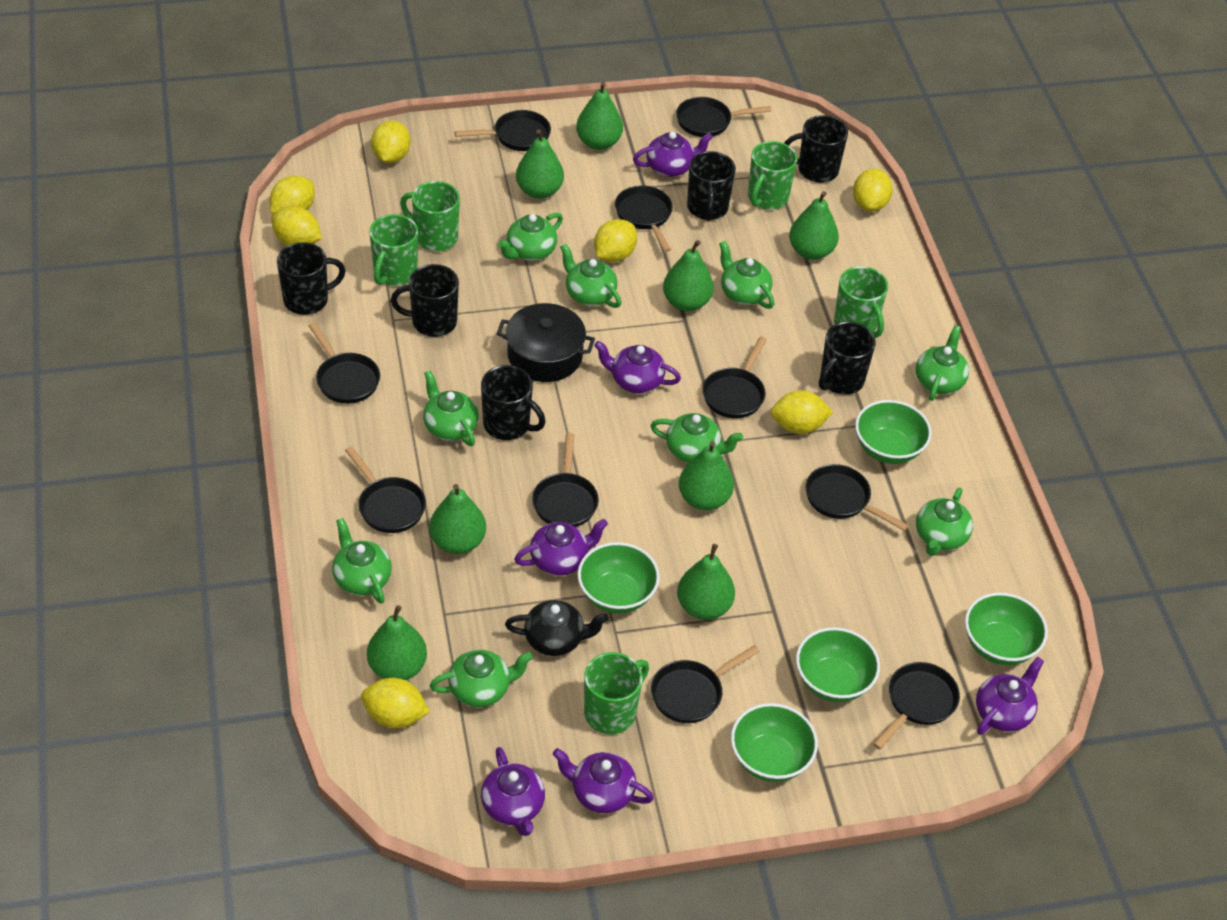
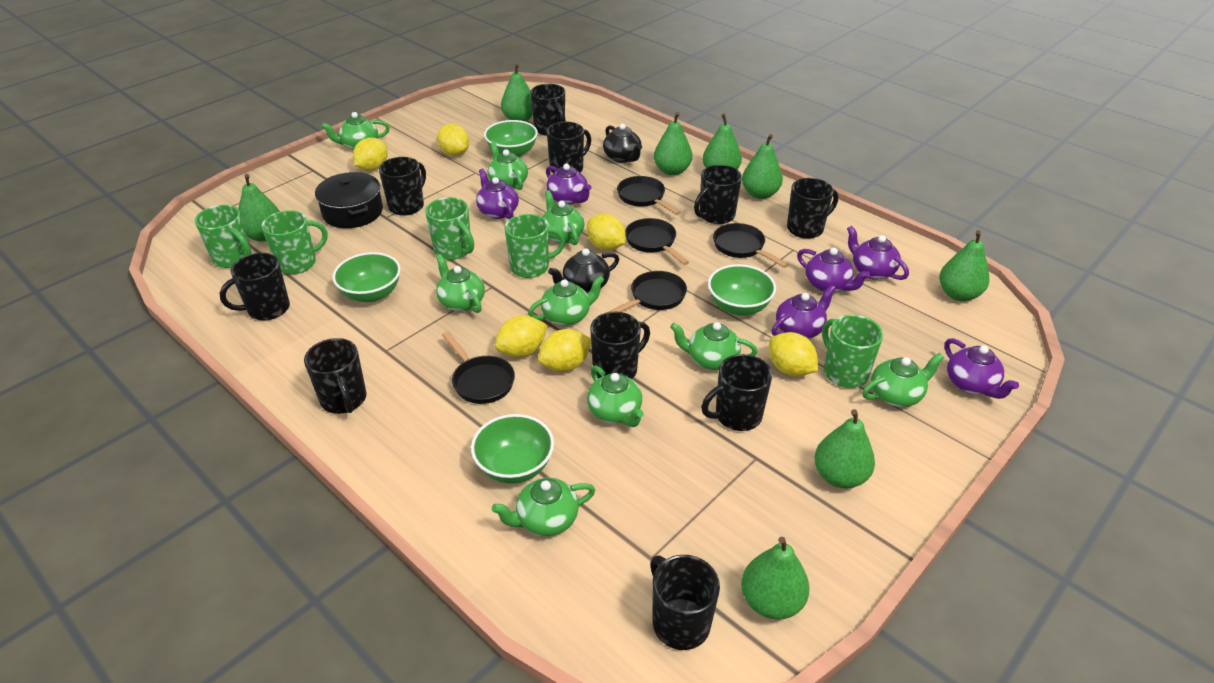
black mug: 6 -> 10
black pan: 10 -> 5
black teapot: 1 -> 2
green bowl: 5 -> 4
yellow lemon: 7 -> 6

